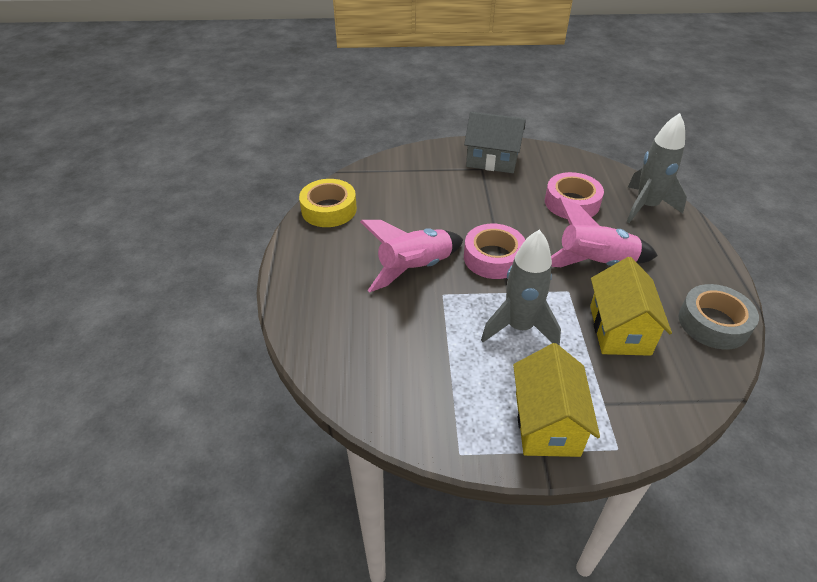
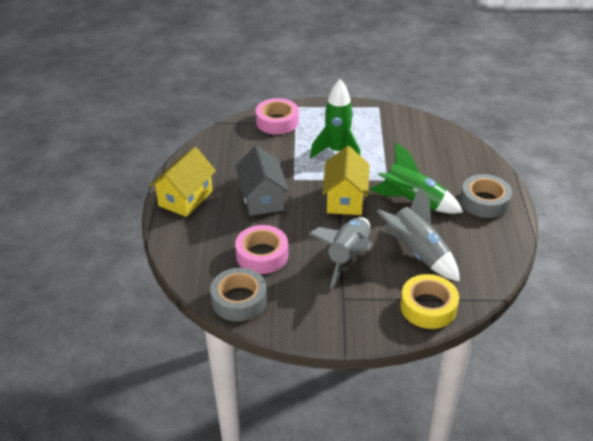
green rocket: 0 -> 2
grey tape: 1 -> 2
pink rocket: 2 -> 0

